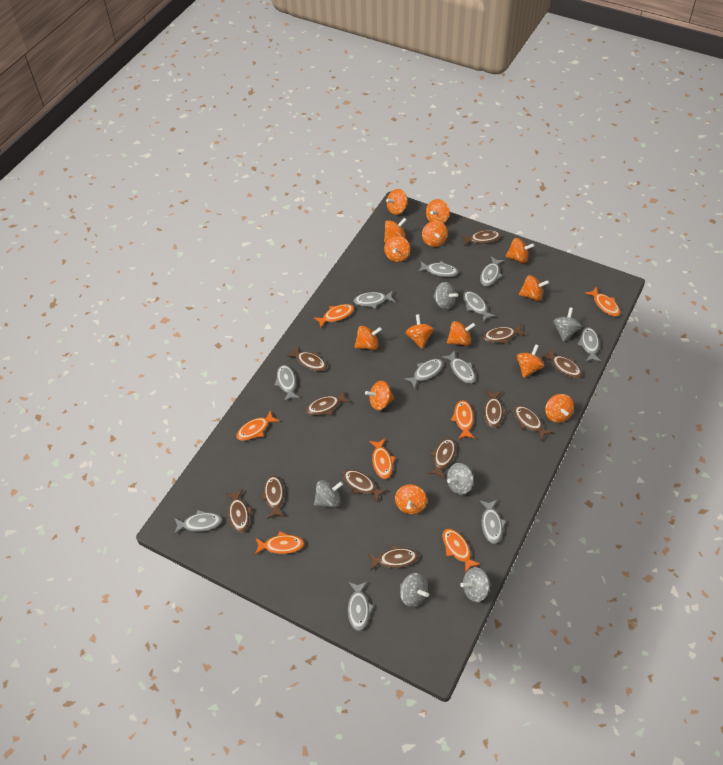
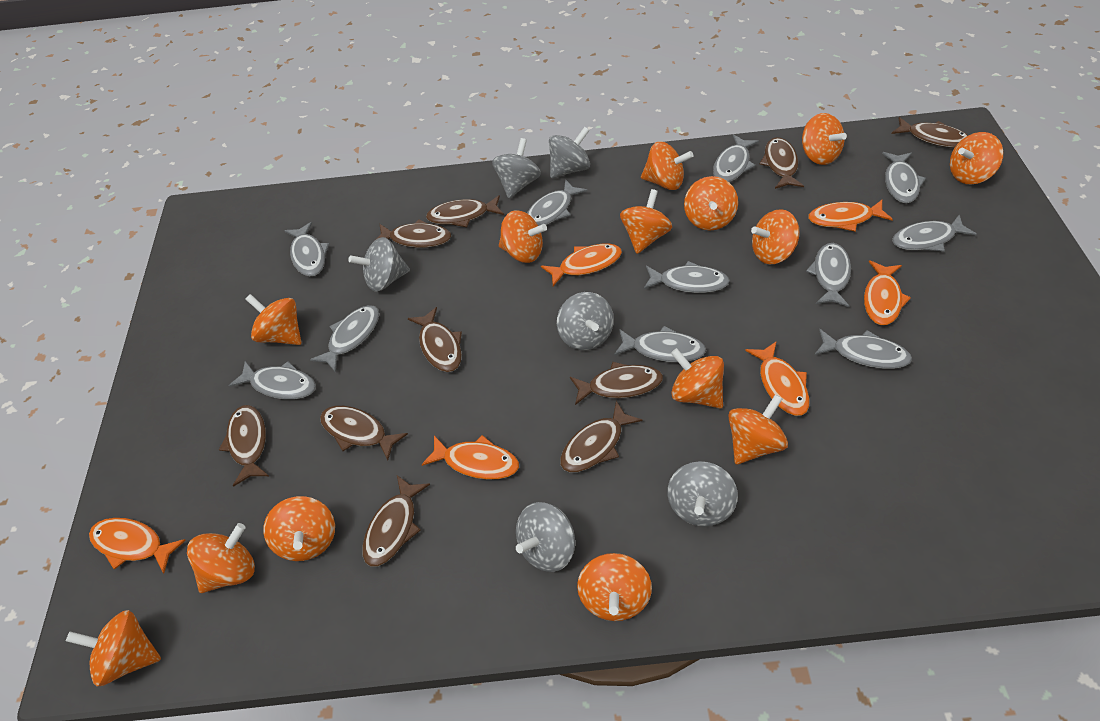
brown fish: 12 -> 10
orange fish: 7 -> 6

